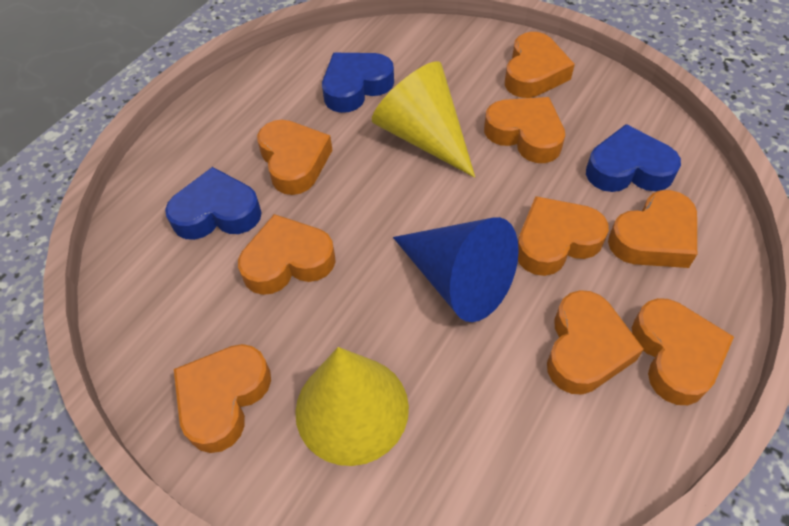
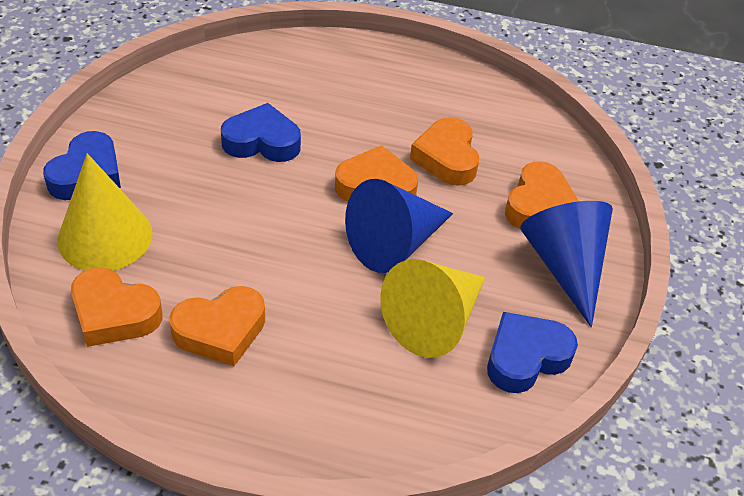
blue cone: 1 -> 2
orange heart: 9 -> 5

